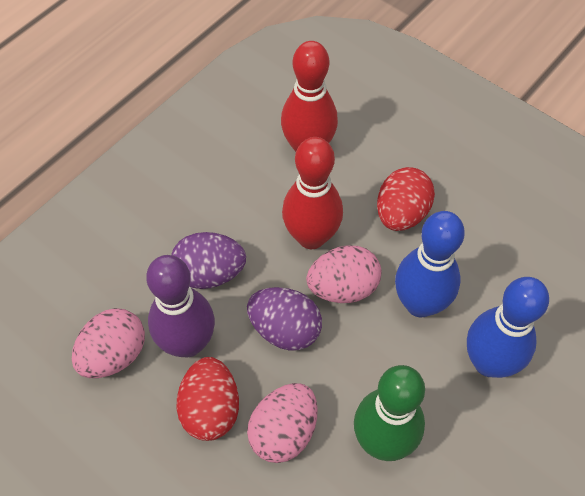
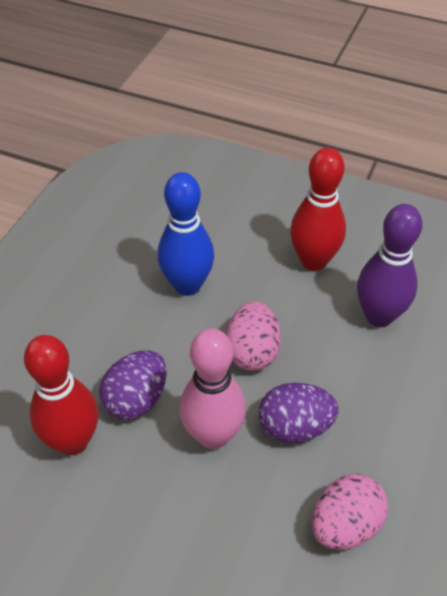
blue bowling pin: 2 -> 1
green bowling pin: 1 -> 0
pink bowling pin: 0 -> 1
pink egg: 3 -> 2
red egg: 2 -> 0

